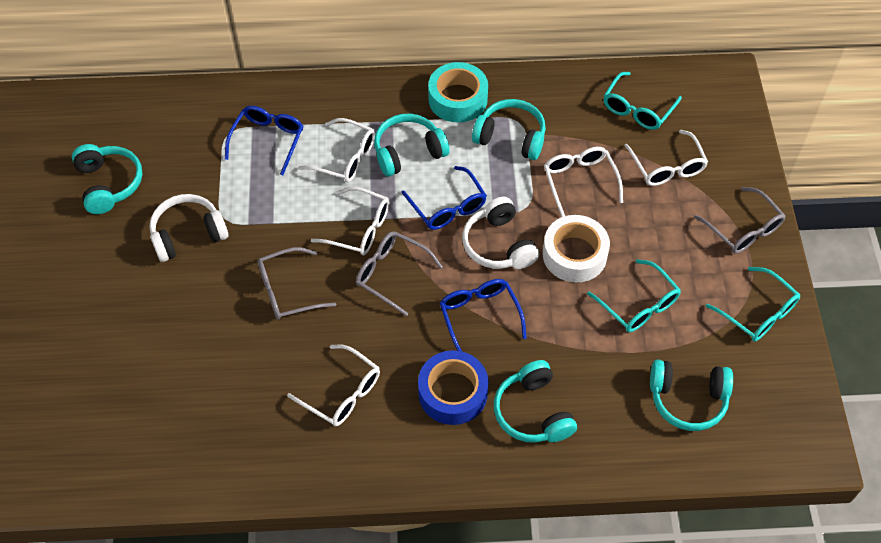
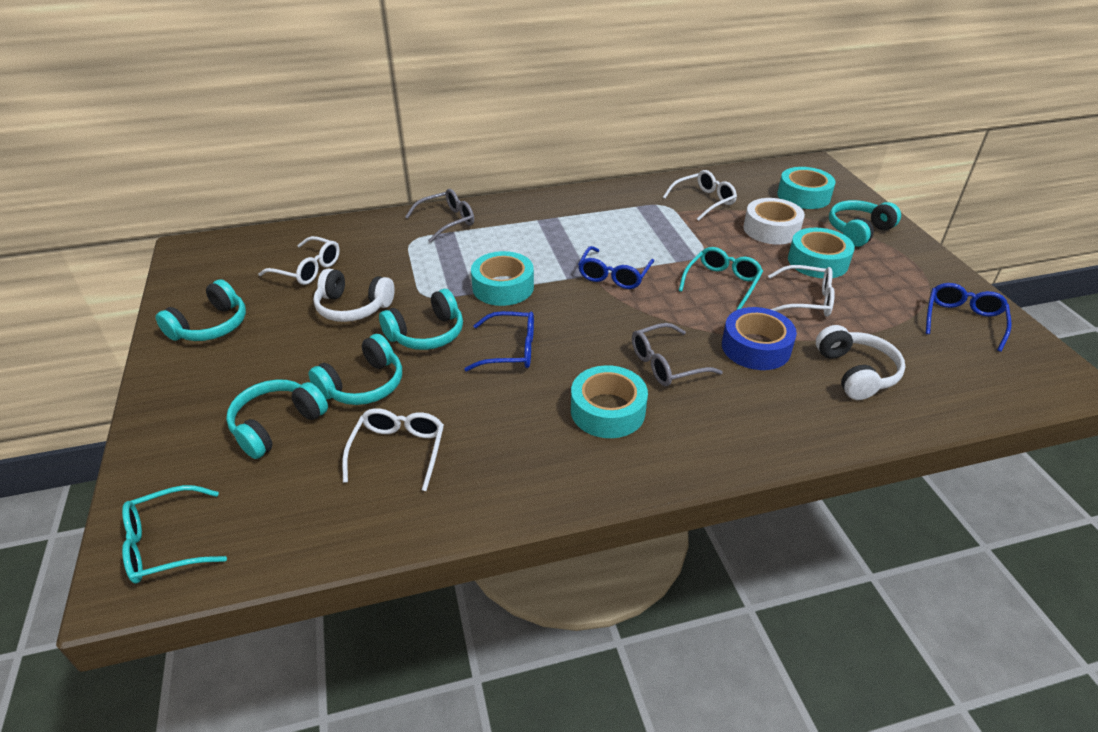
grey glasses: 3 -> 2
turquoise glasses: 3 -> 2
turquoise tape: 1 -> 4
white glasses: 5 -> 4

